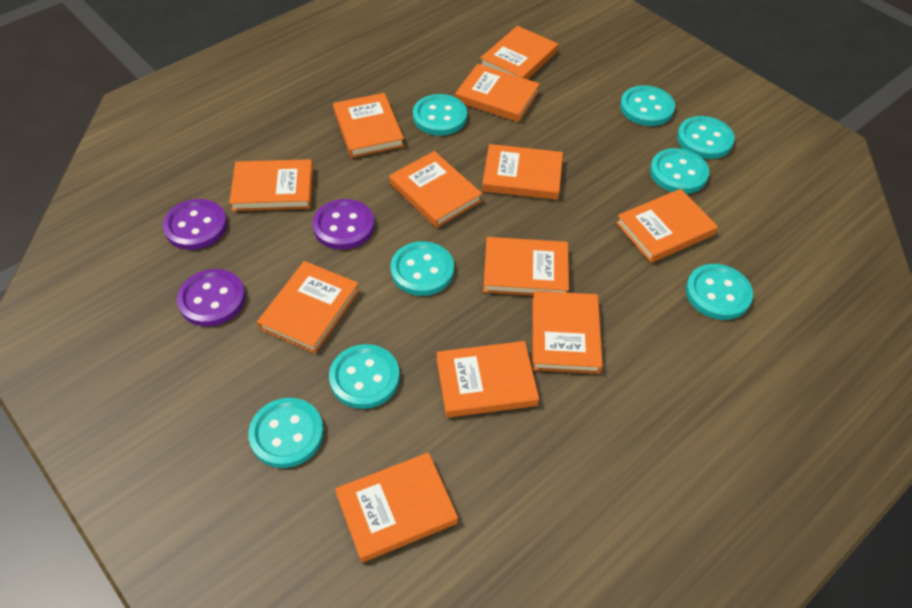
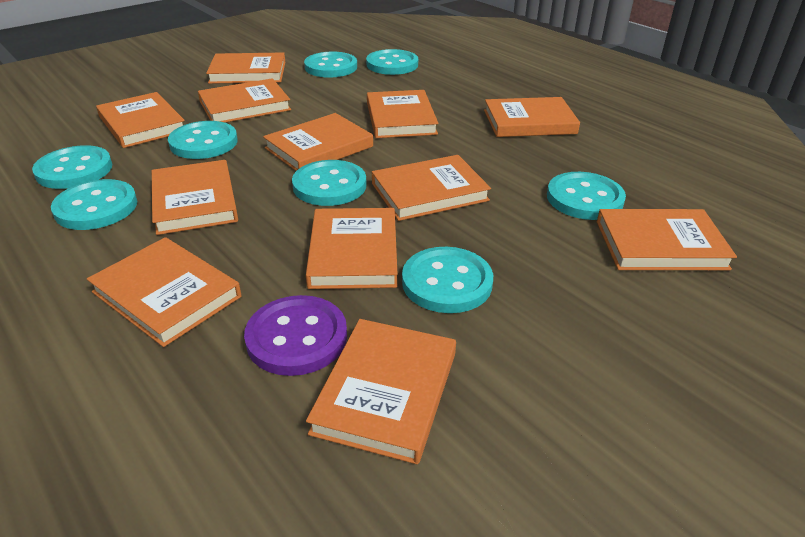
purple button: 3 -> 1

